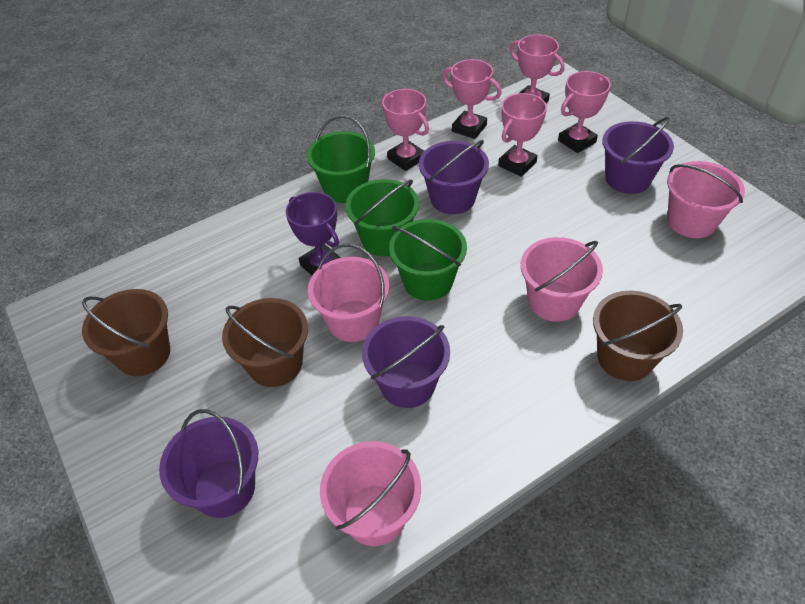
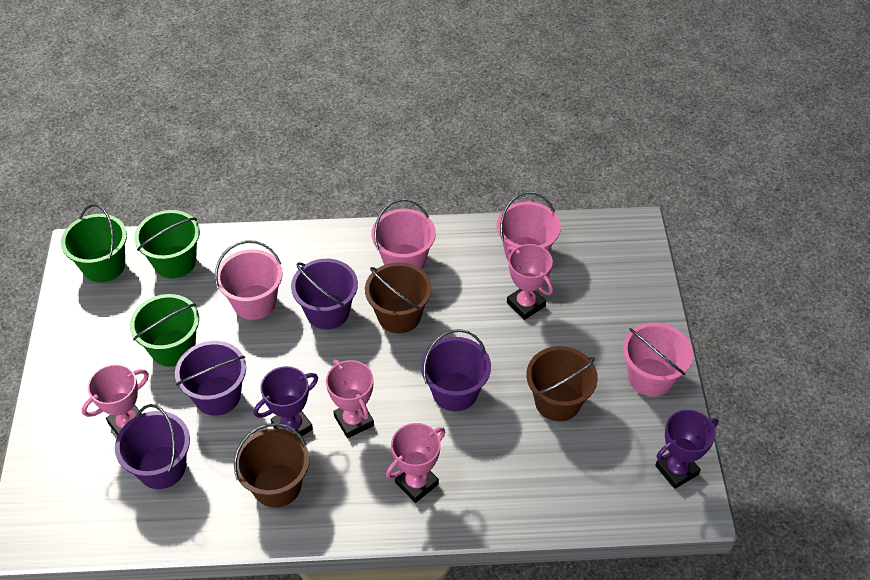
pink trophy: 5 -> 4
purple trophy: 1 -> 2

